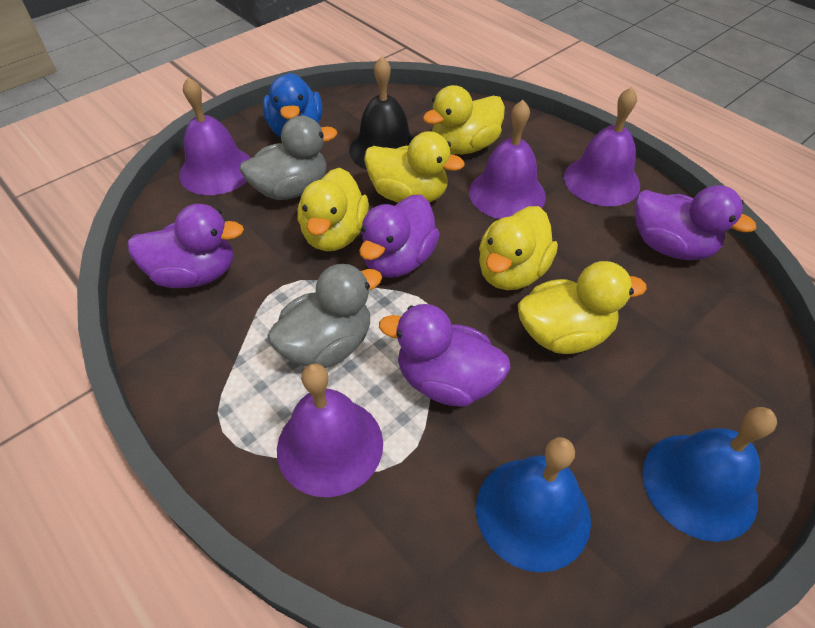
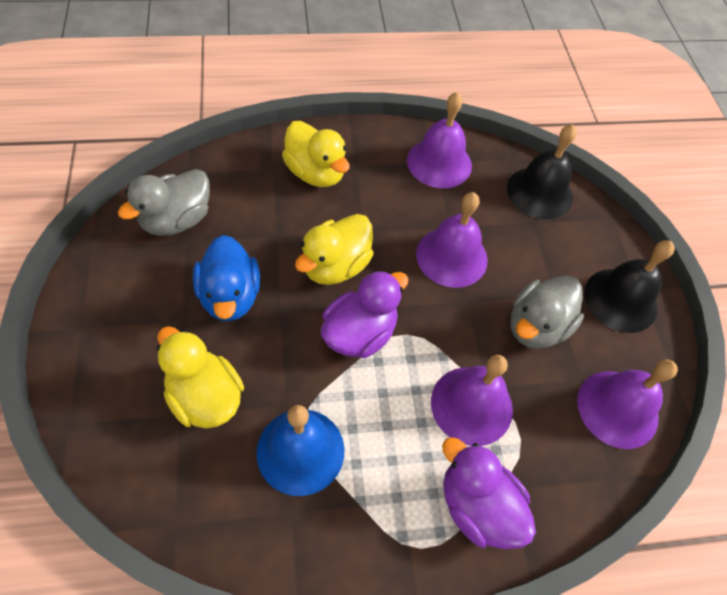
black bell: 1 -> 2
blue bell: 2 -> 1
purple duck: 4 -> 2
yellow duck: 5 -> 3

